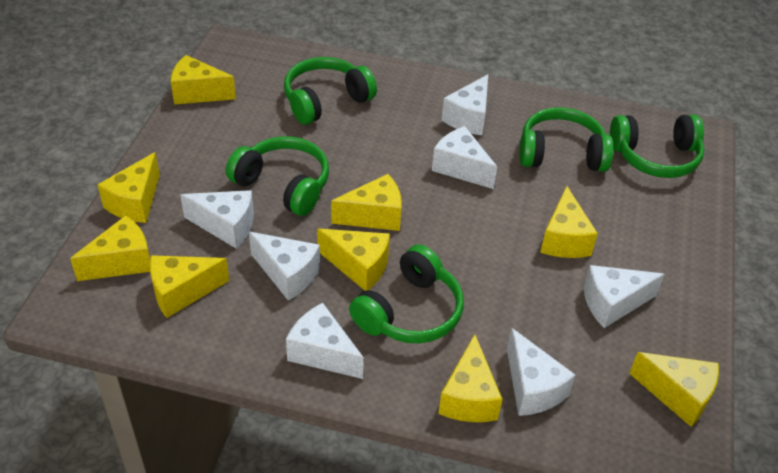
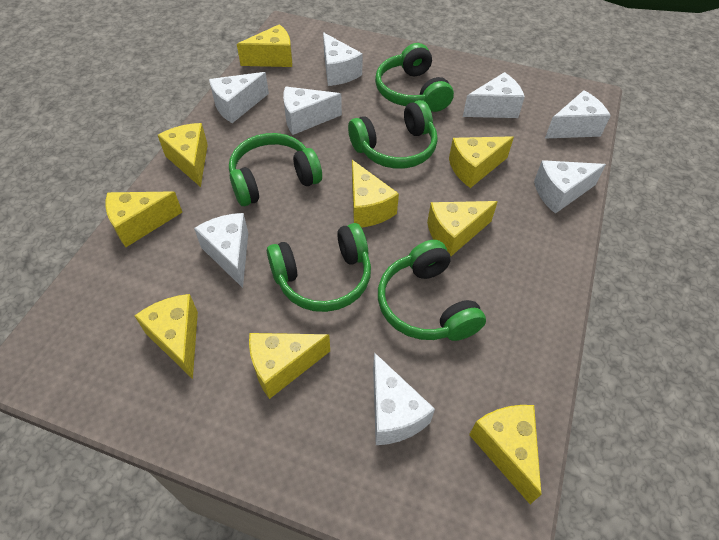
white cheese: 7 -> 8

